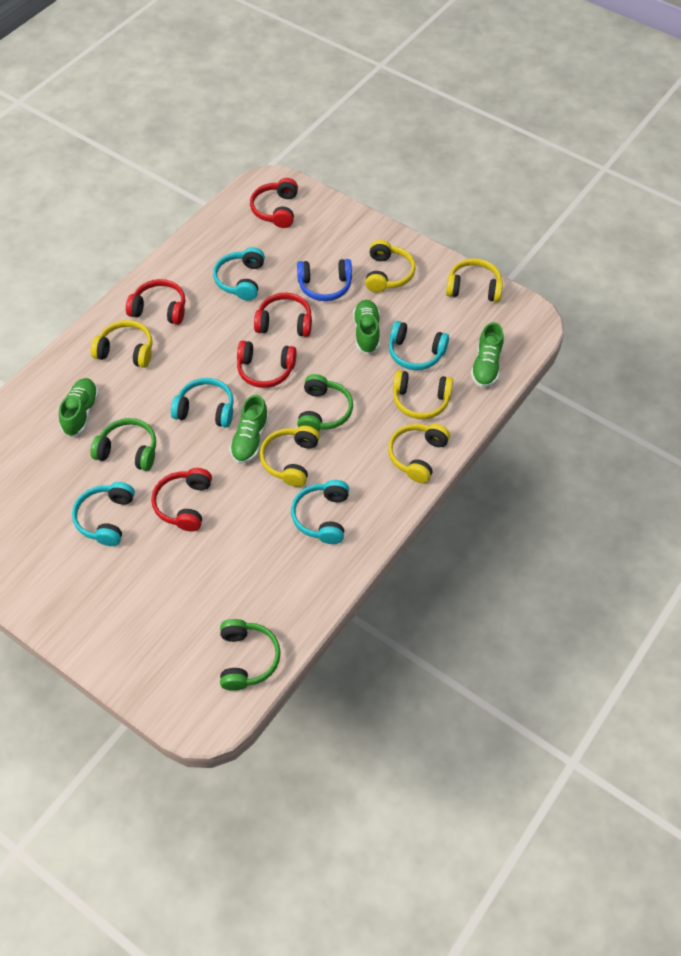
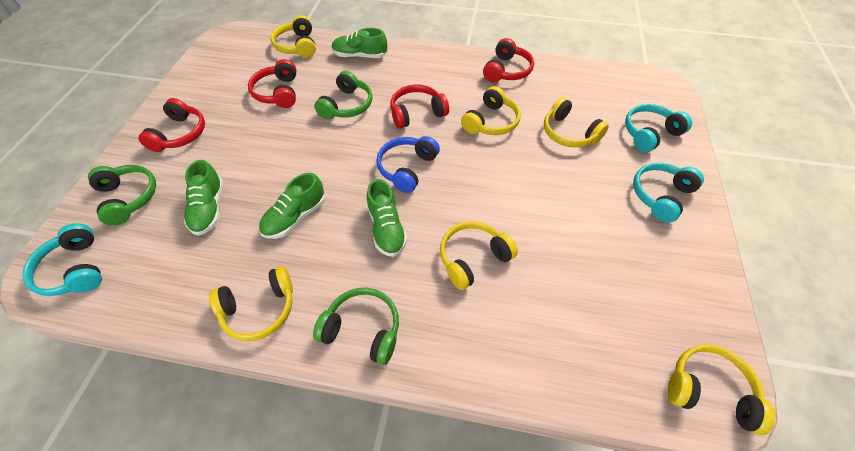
red headphones: 5 -> 4
turquoise headphones: 5 -> 3

